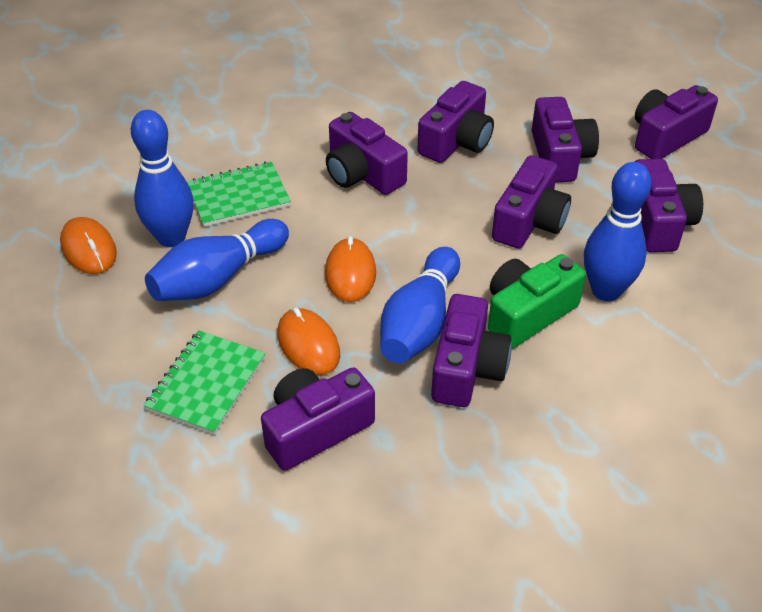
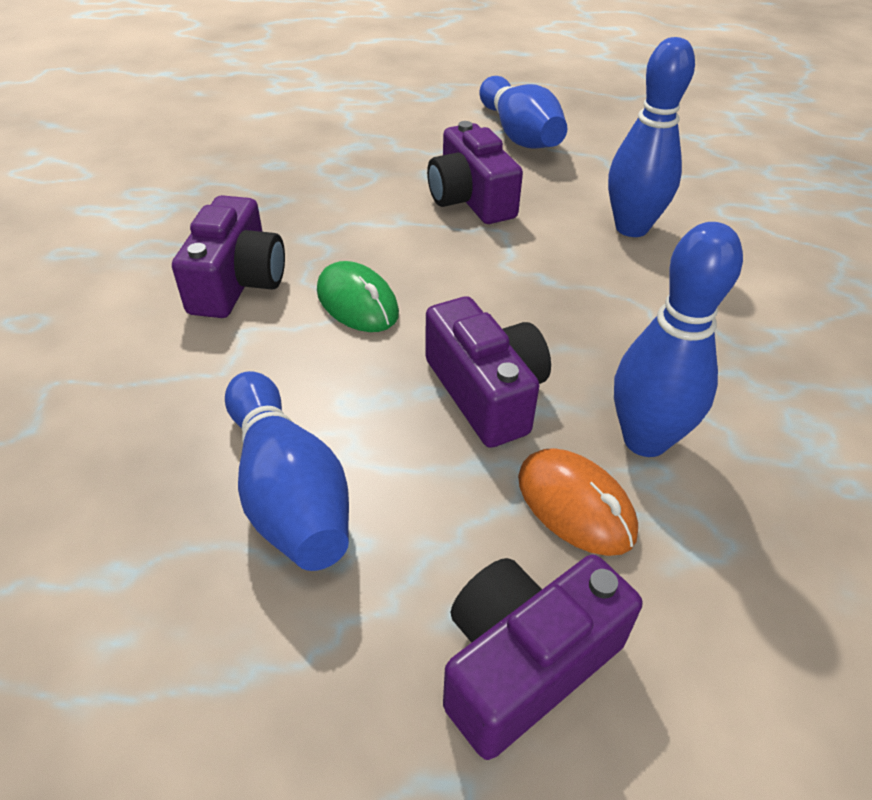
green camera: 1 -> 0
green mouse: 0 -> 1
green notebook: 2 -> 0
orange mouse: 3 -> 1
purple camera: 8 -> 4

